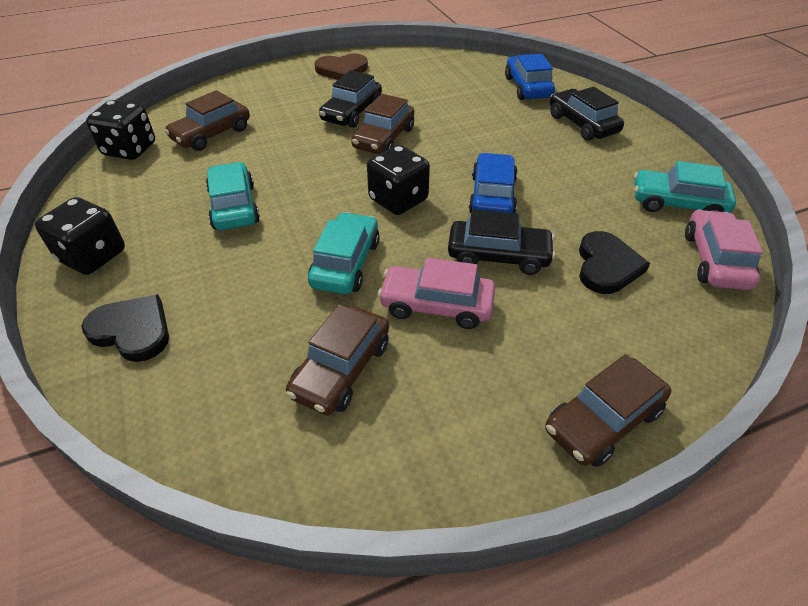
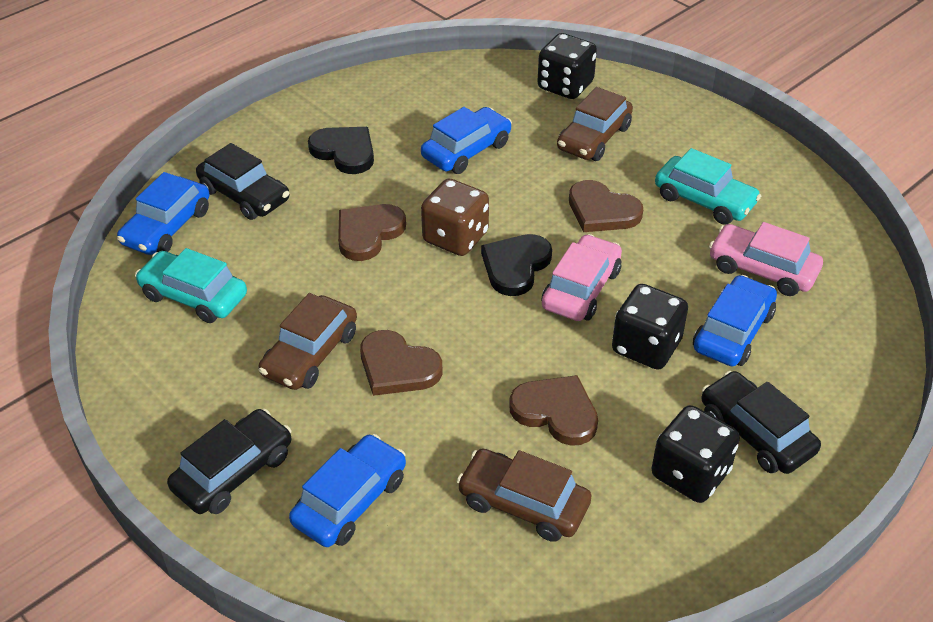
blue car: 2 -> 4
brown car: 4 -> 3
brown dice: 0 -> 1
brown heart: 1 -> 4
turquoise car: 3 -> 2

